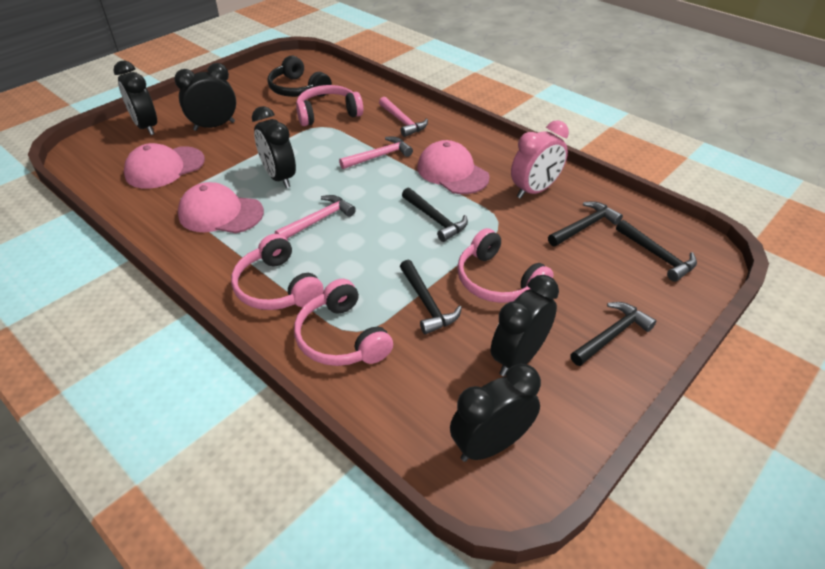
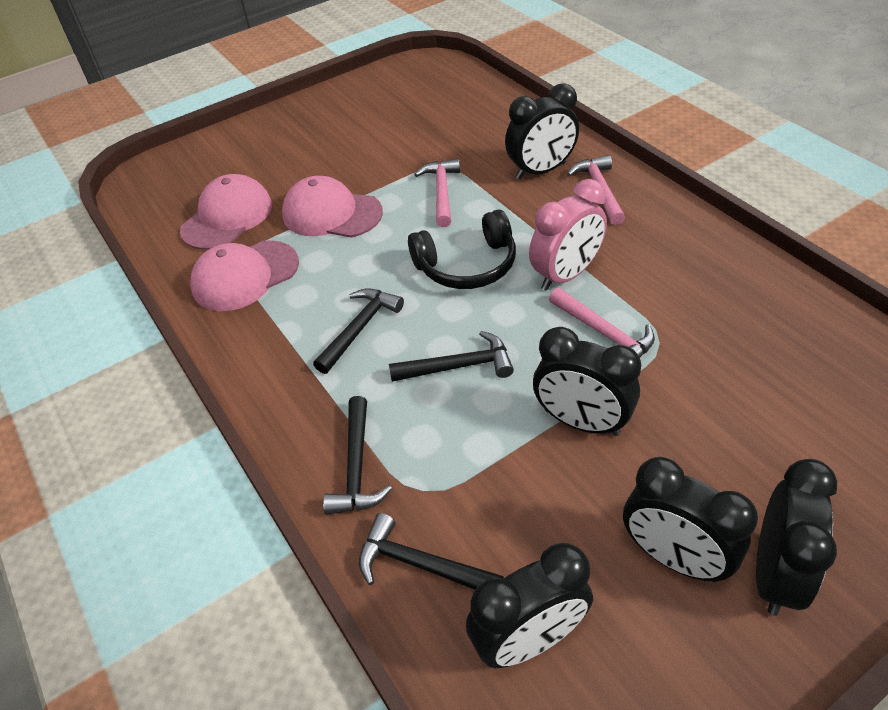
black hammer: 5 -> 4
pink headphones: 4 -> 0

